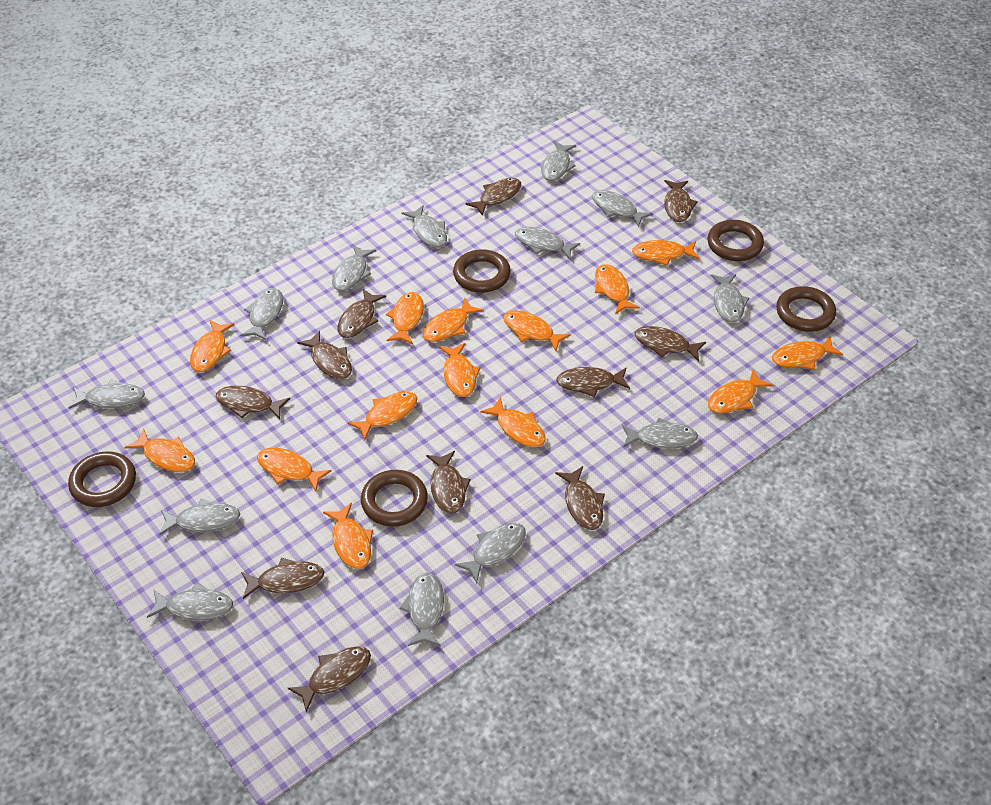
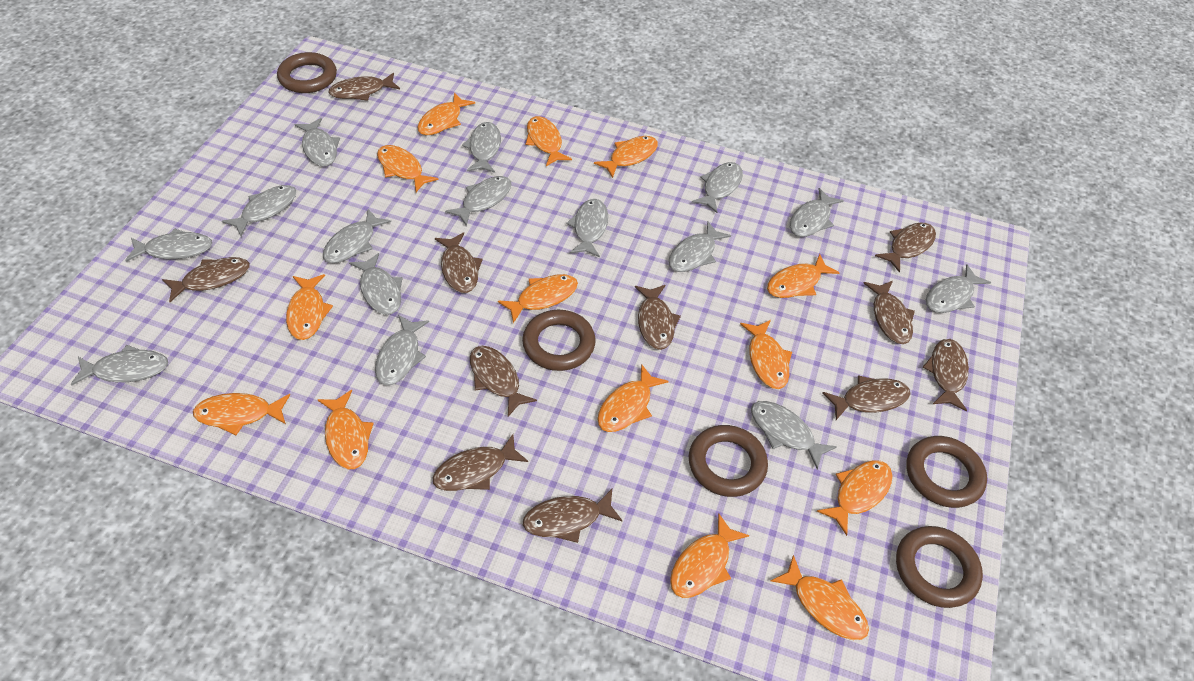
grey fish: 13 -> 15

